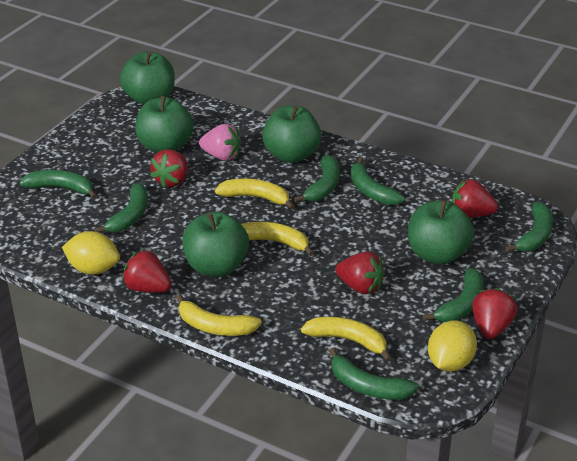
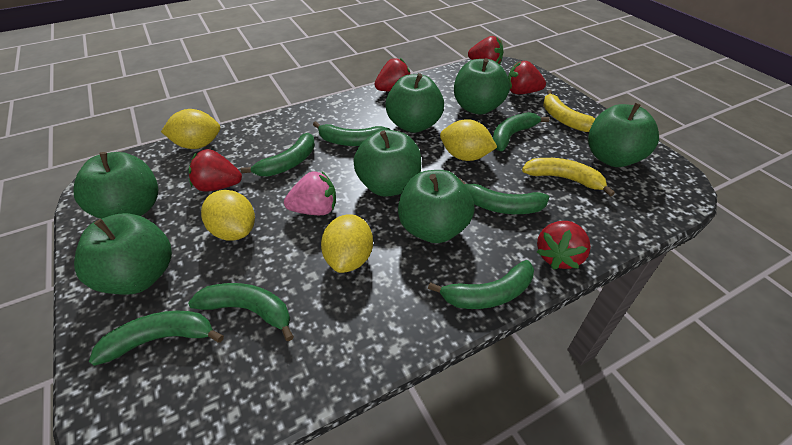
green apple: 5 -> 7
yellow banana: 4 -> 2
yellow lemon: 2 -> 4

